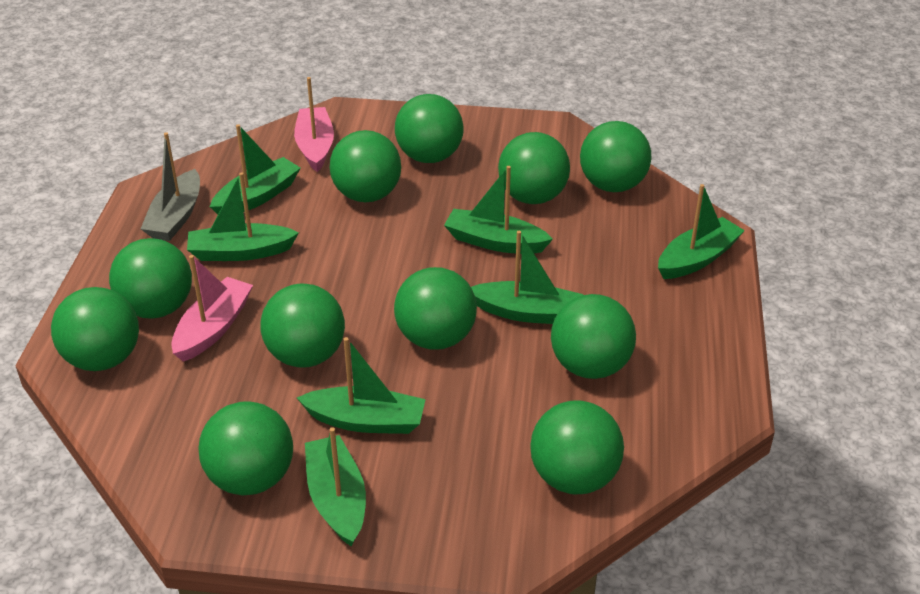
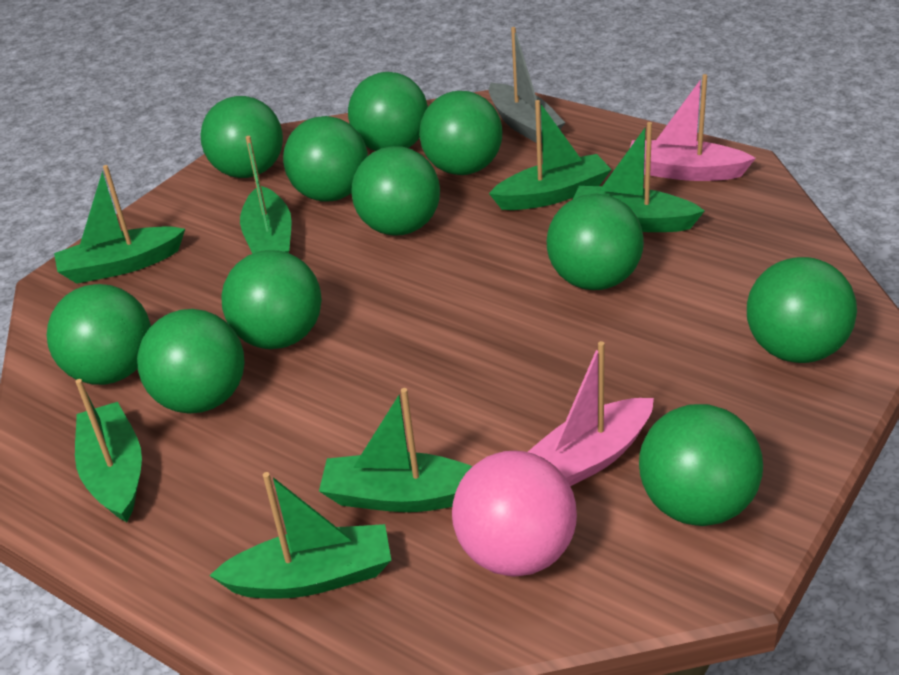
pink ball: 0 -> 1

